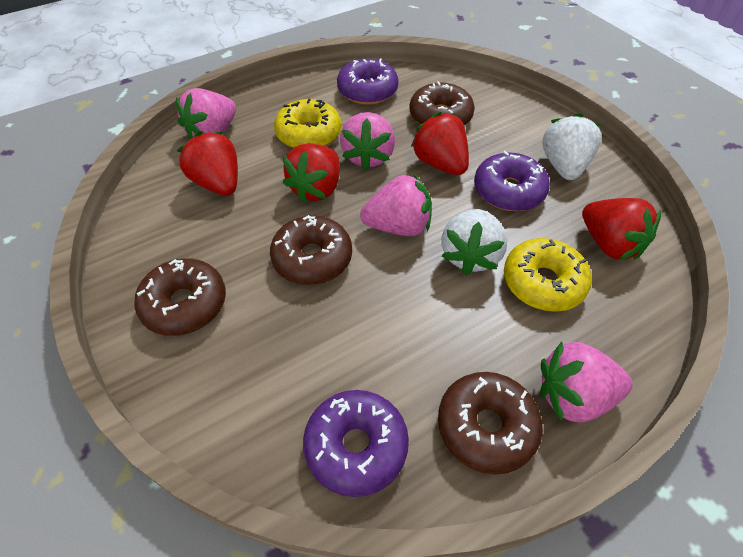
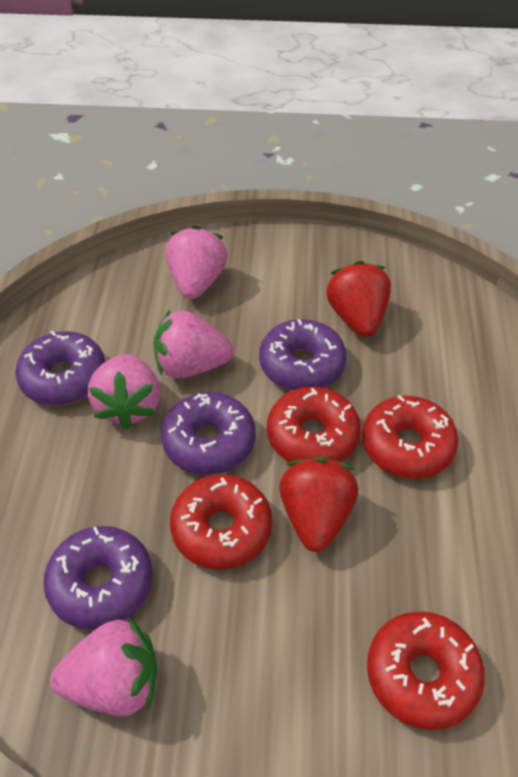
brown donut: 4 -> 0
purple donut: 3 -> 4
red donut: 0 -> 4
red strawberry: 4 -> 2
white strawberry: 2 -> 0
yellow donut: 2 -> 0

